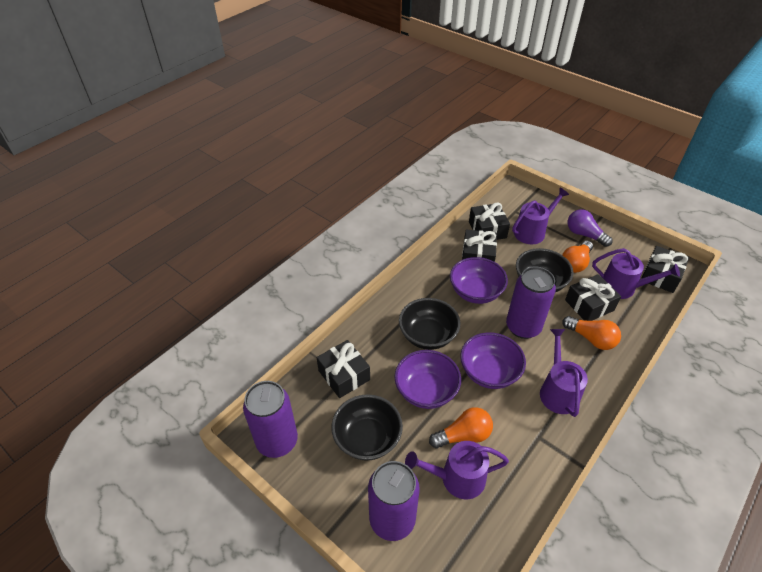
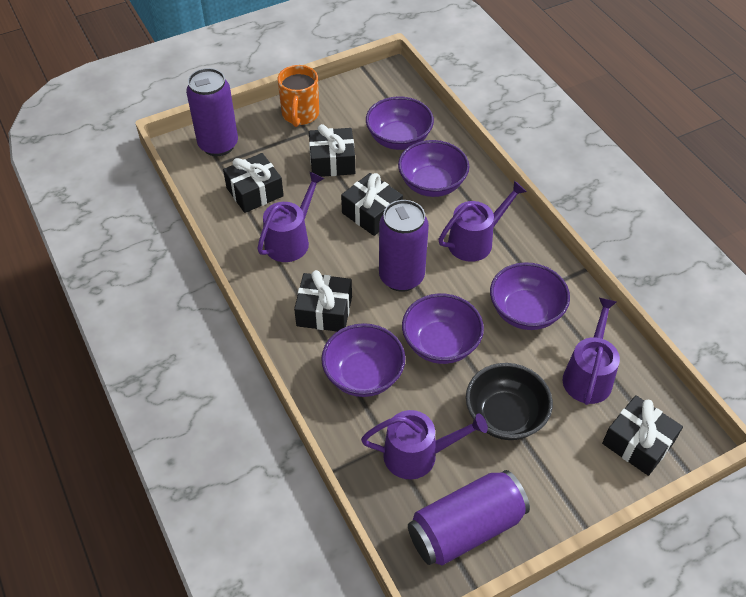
black bowl: 3 -> 1
orange light bulb: 3 -> 0
orange mug: 0 -> 1
purple bowl: 3 -> 5
purple light bulb: 1 -> 0

